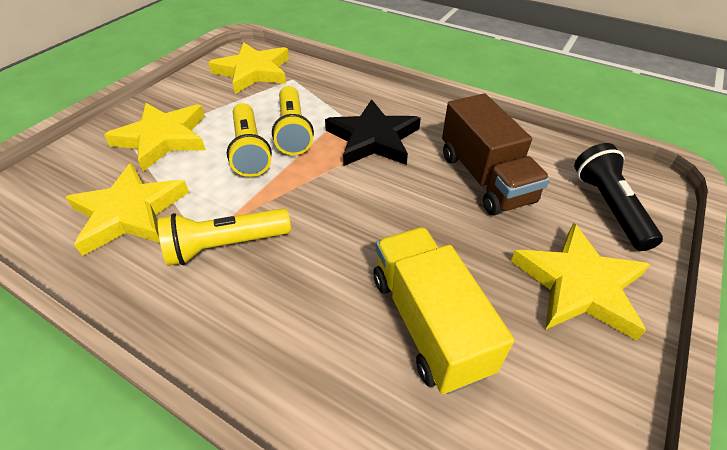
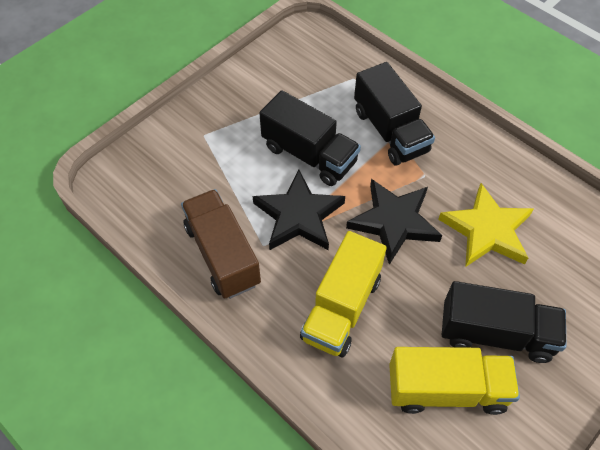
black flashlight: 1 -> 0
black star: 1 -> 2
black truck: 0 -> 3
yellow flashlight: 3 -> 0
yellow star: 4 -> 1
yellow truck: 1 -> 2

